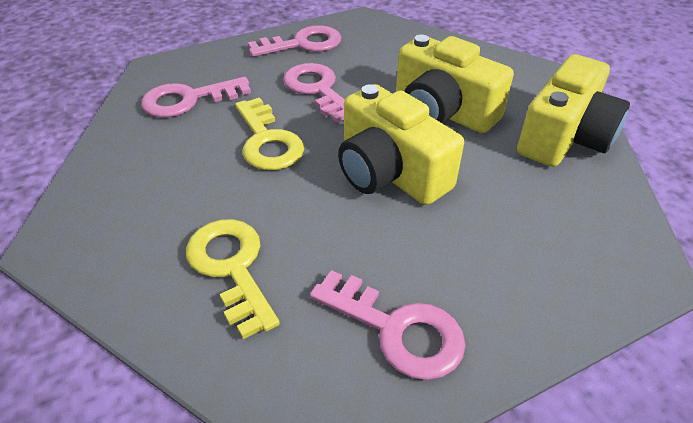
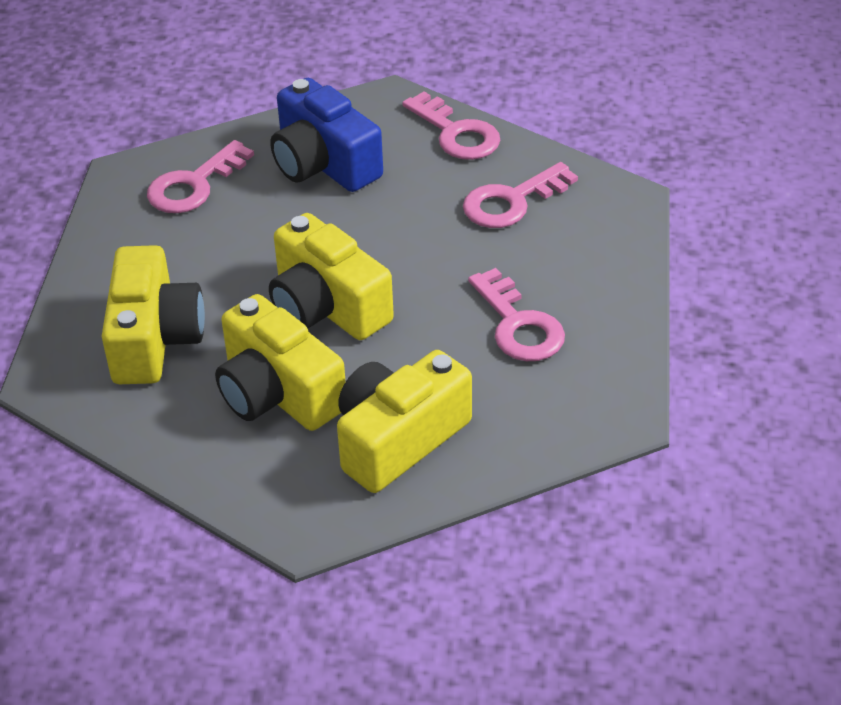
blue camera: 0 -> 1
yellow camera: 3 -> 4
yellow key: 2 -> 0

